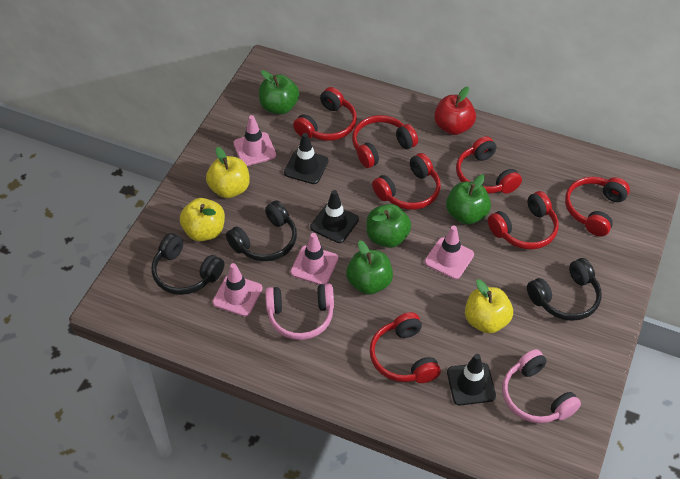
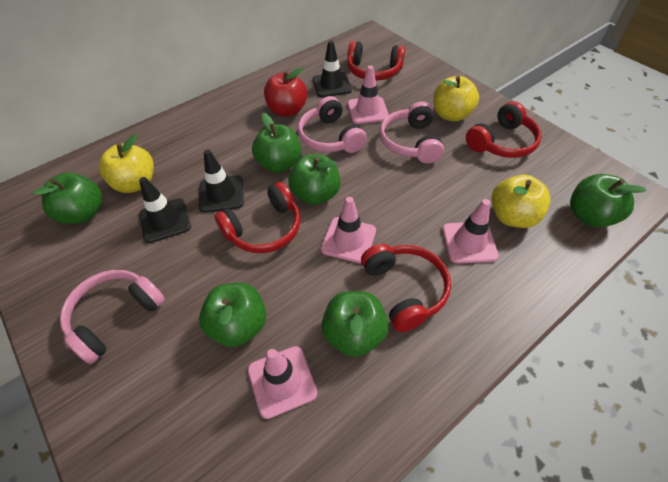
black headphones: 3 -> 0
green apple: 4 -> 6
pink headphones: 2 -> 3
red headphones: 7 -> 4

